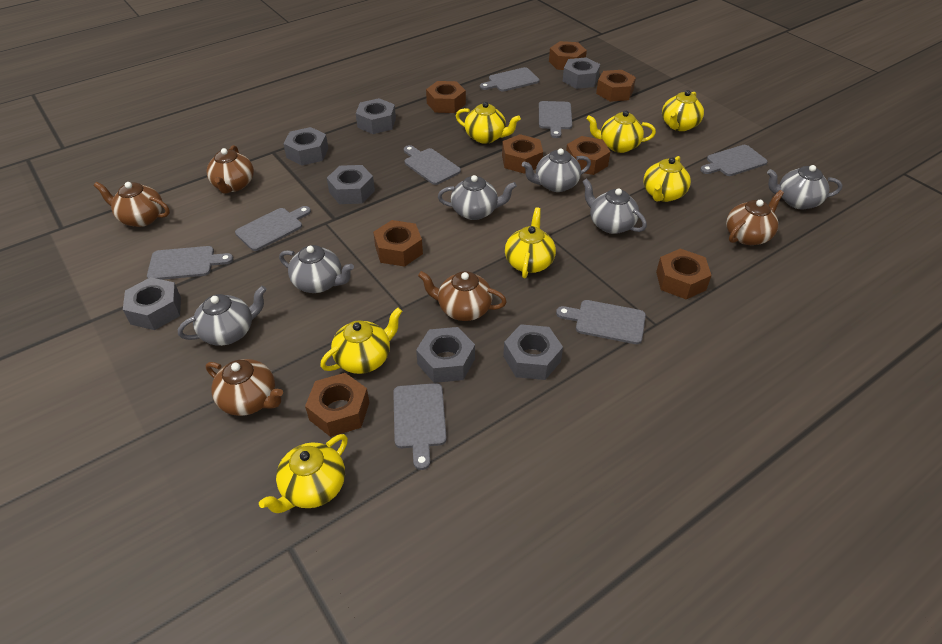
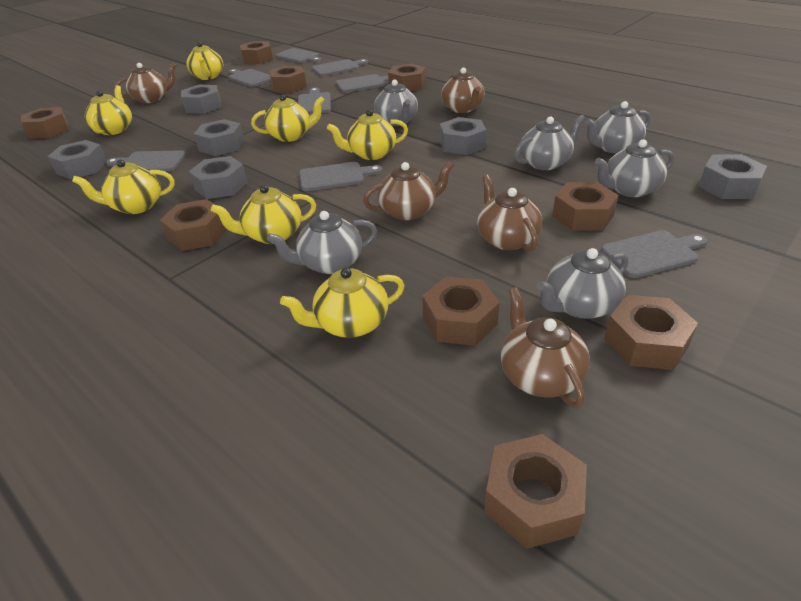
brown nut: 8 -> 9
grey nut: 7 -> 6

